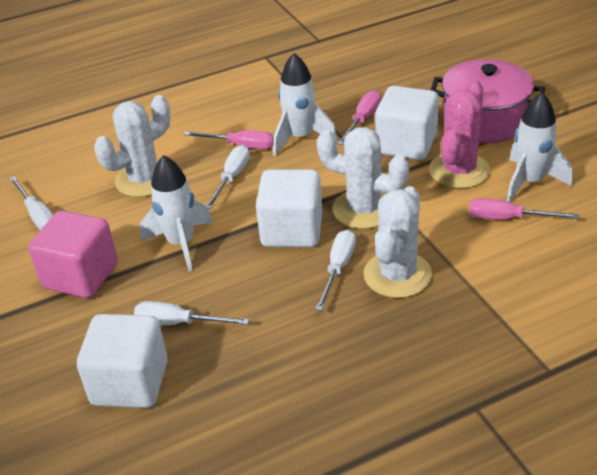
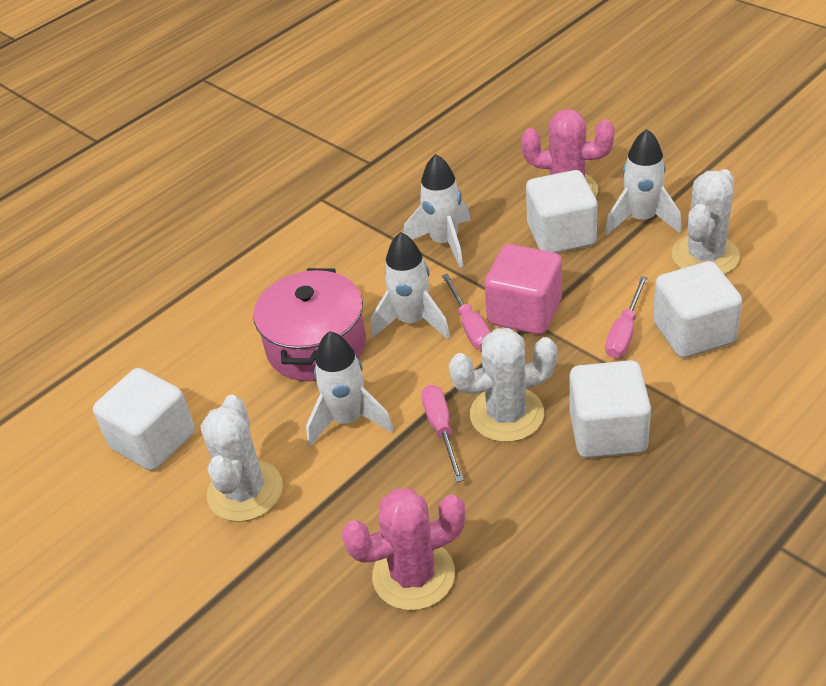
pink cactus: 1 -> 2
white cube: 3 -> 4
white rocket: 3 -> 4
white screwdriver: 4 -> 0

